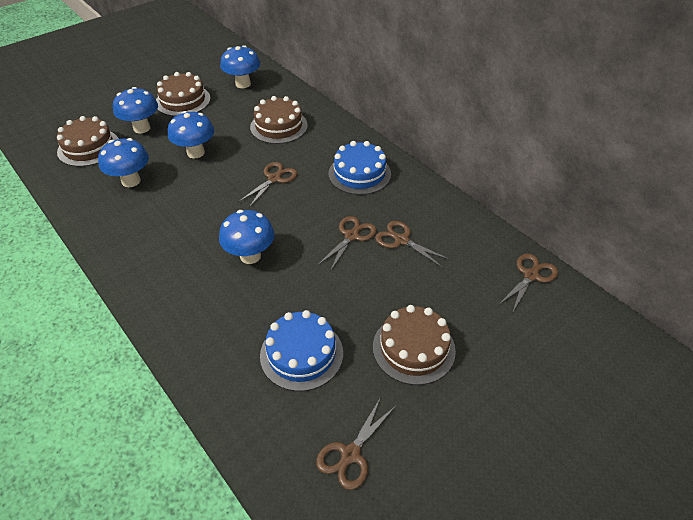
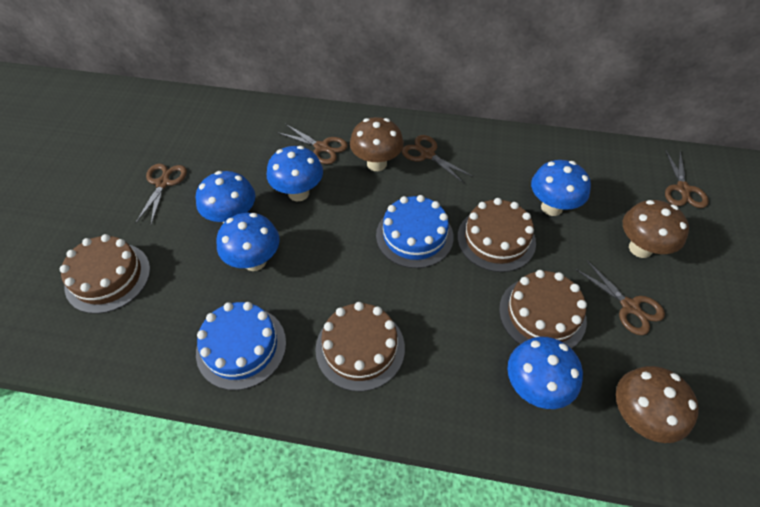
brown mushroom: 0 -> 3

